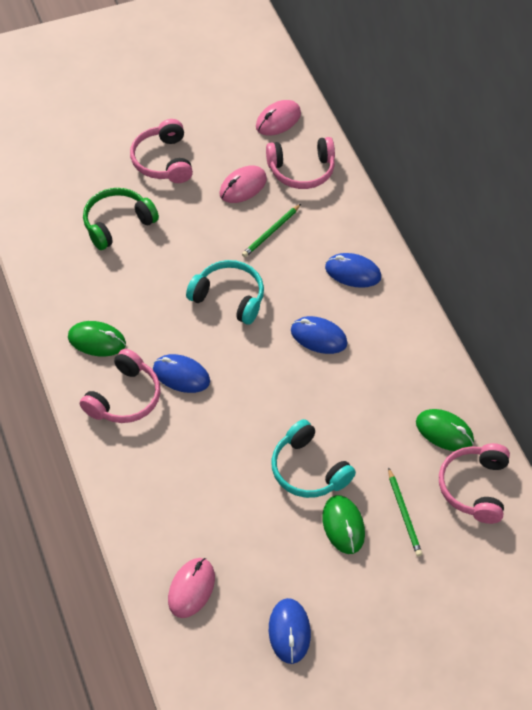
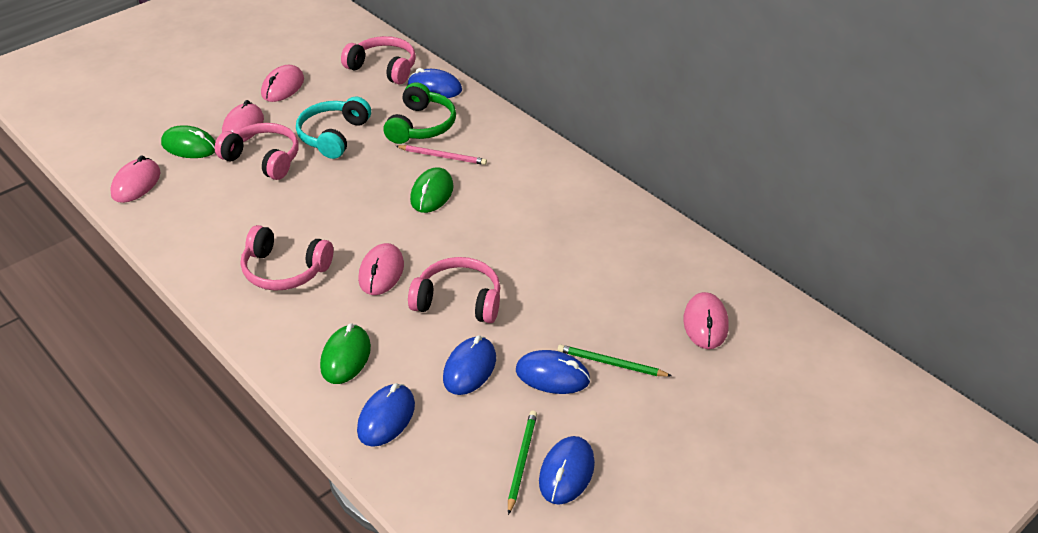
blue mouse: 4 -> 5
pink mouse: 3 -> 5
pink pencil: 0 -> 1
turquoise headphones: 2 -> 1

